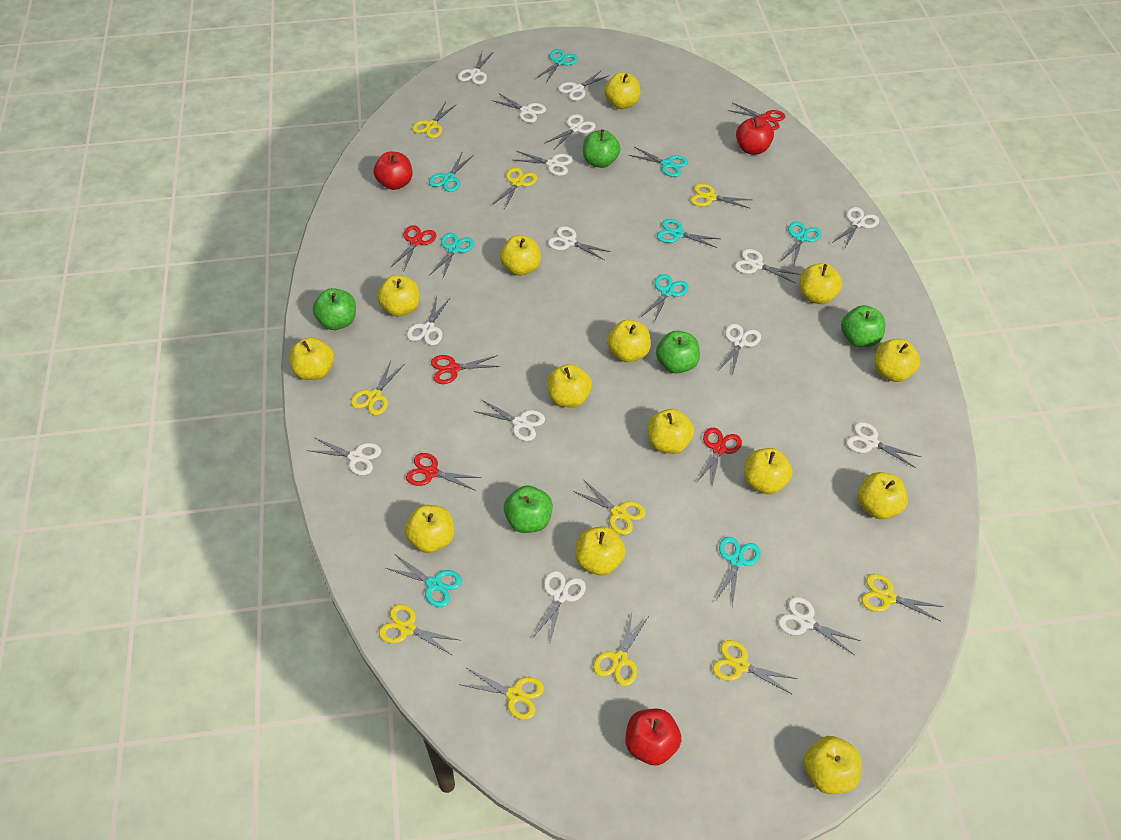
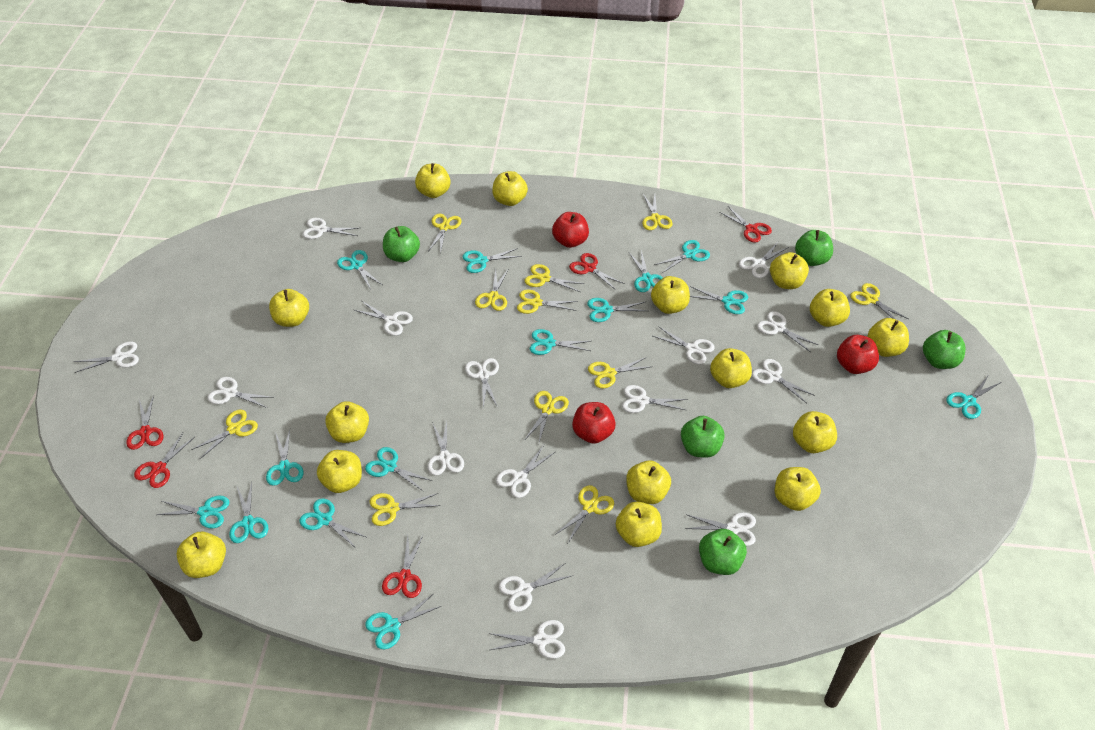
turquoise scissors: 9 -> 14
yellow apple: 14 -> 15
yellow scissors: 10 -> 11

